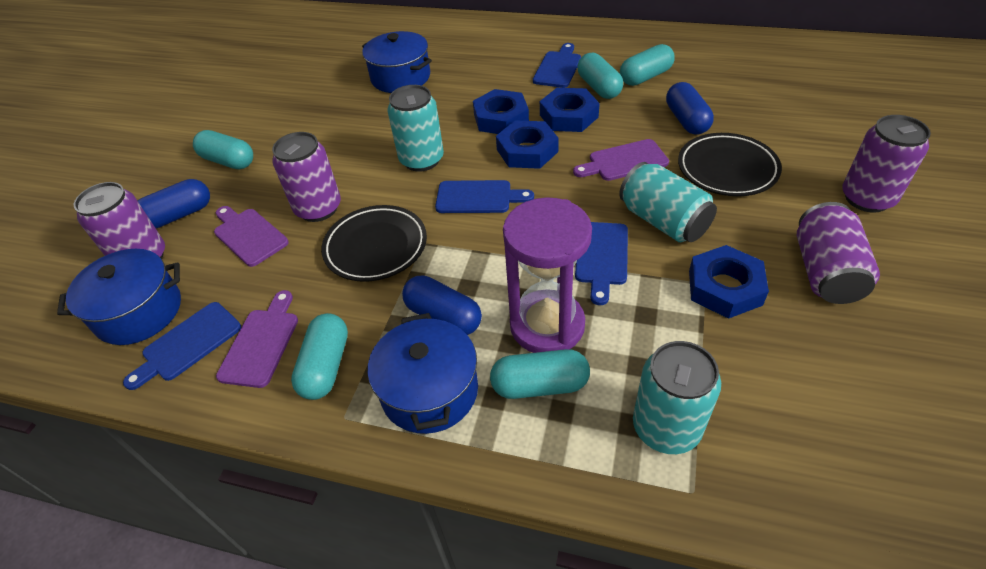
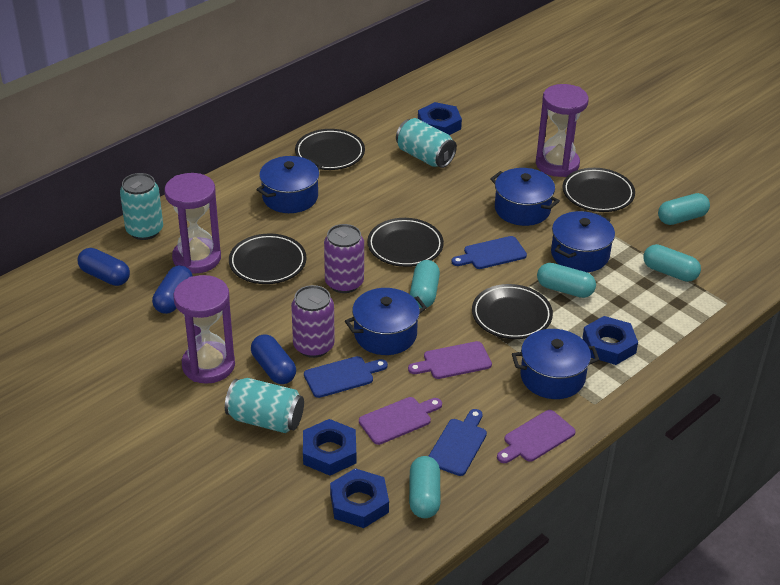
black plate: 2 -> 5
blue cutting board: 4 -> 3
blue pot: 3 -> 5
purple can: 4 -> 2
purple hourglass: 1 -> 3

